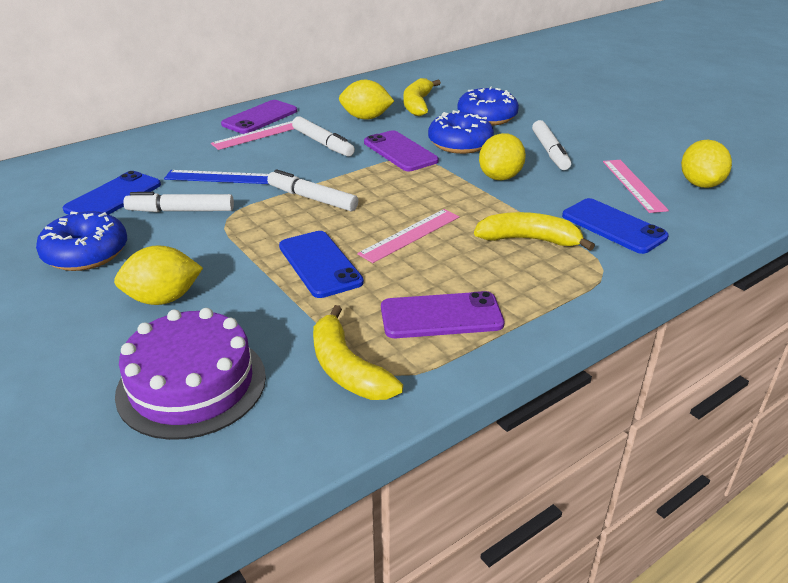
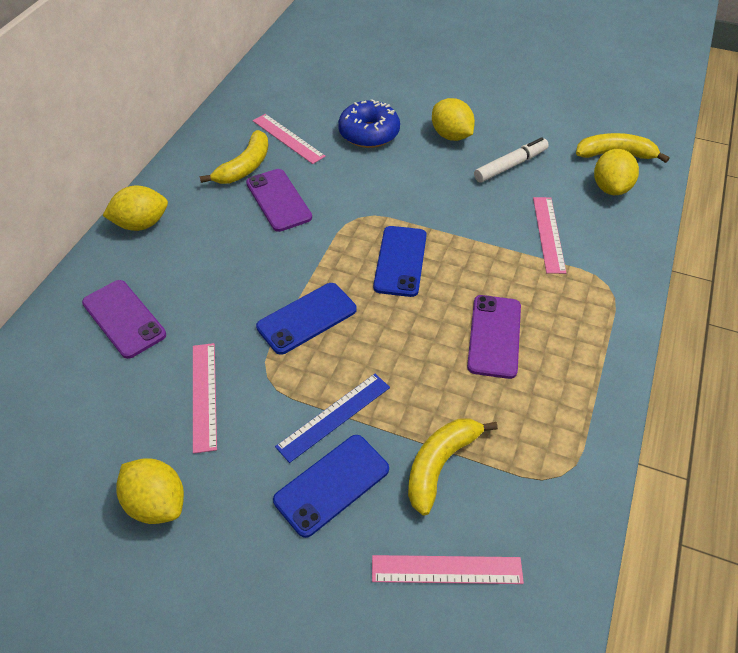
blue donut: 3 -> 1
pink ruler: 3 -> 4
purple cake: 1 -> 0
white marker: 4 -> 1

